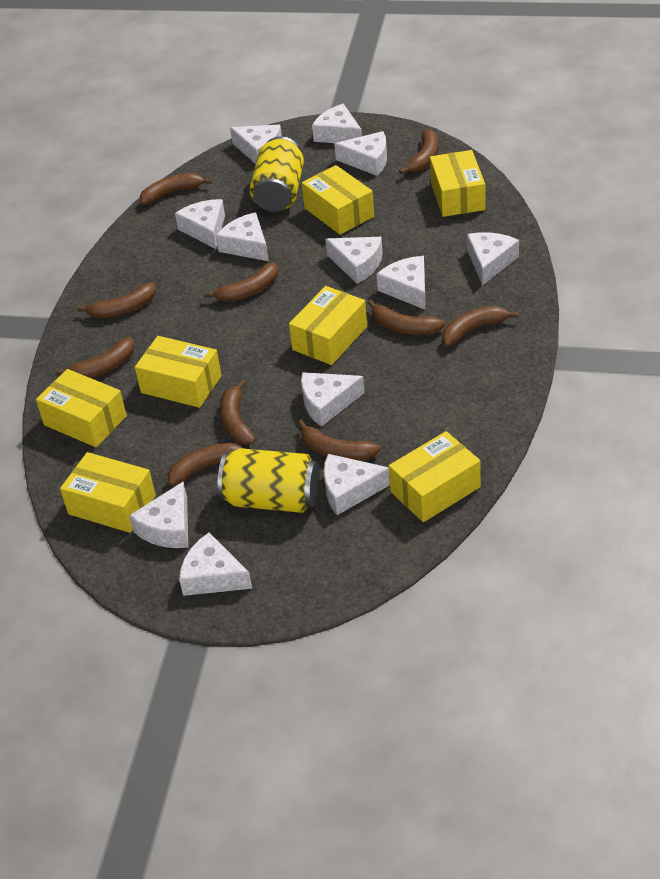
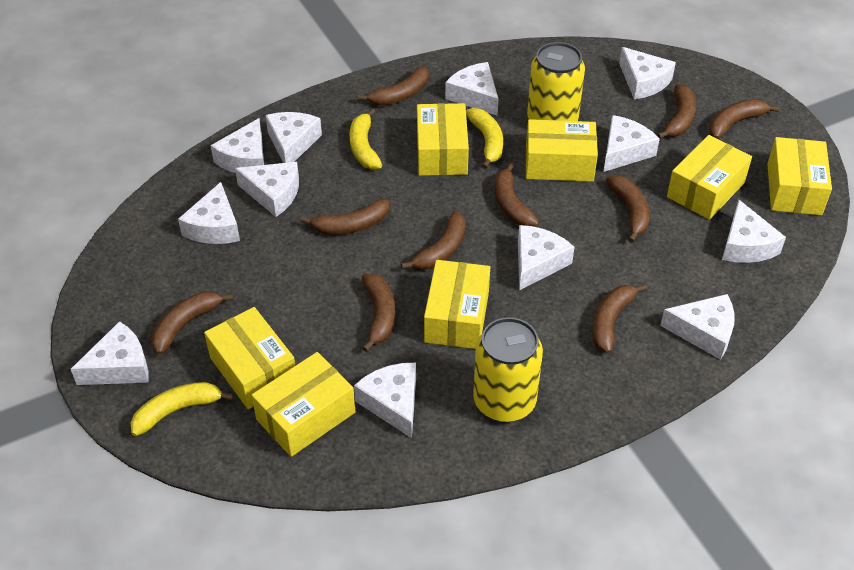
yellow banana: 0 -> 3

